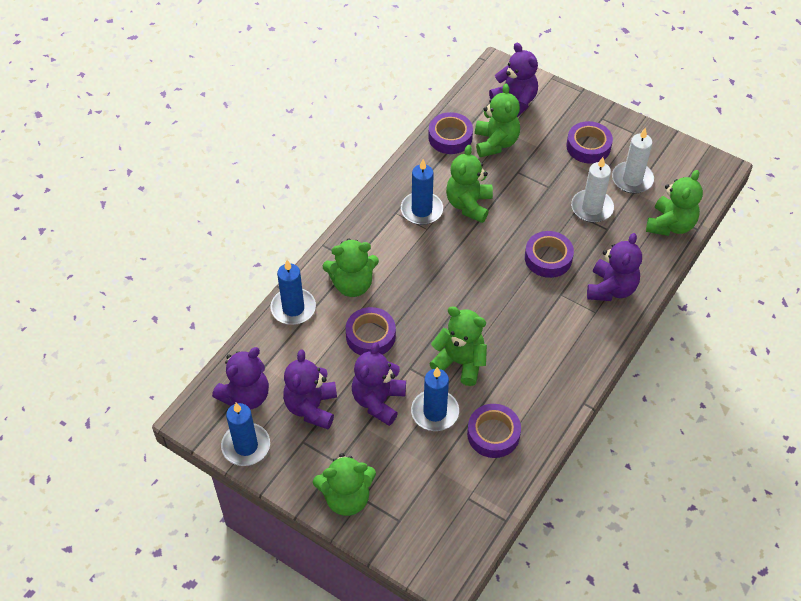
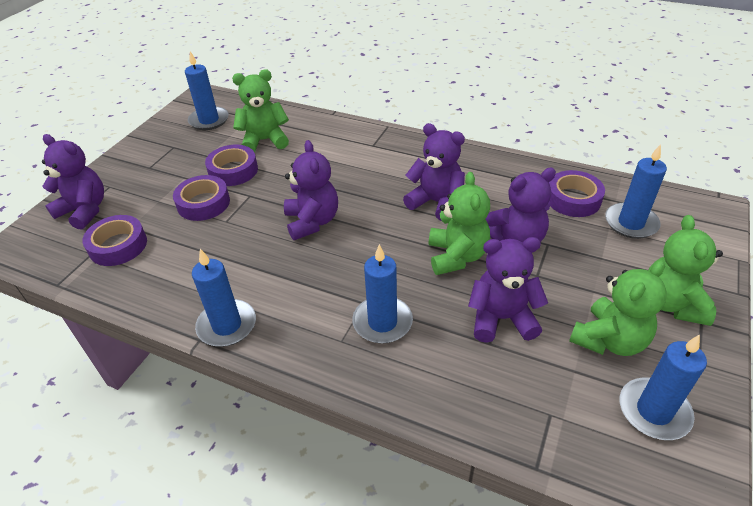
blue candle: 4 -> 5
green teddy bear: 6 -> 4
purple tape: 5 -> 4
white candle: 2 -> 0

